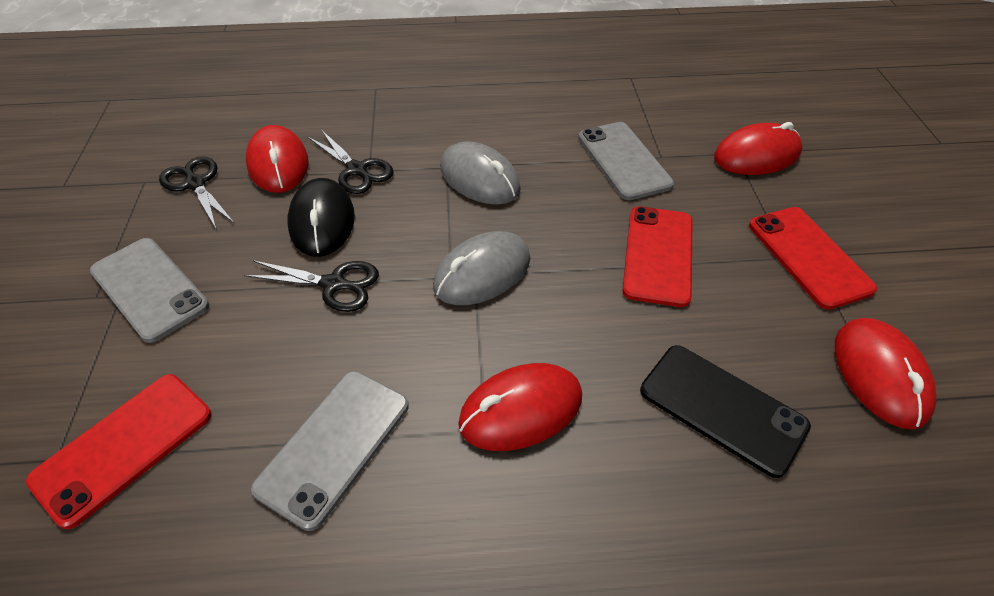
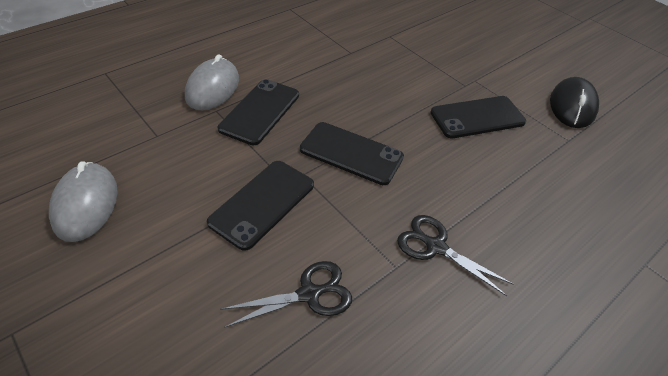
black phone: 1 -> 4
black scissors: 3 -> 2
grey phone: 3 -> 0
red mouse: 4 -> 0
red phone: 3 -> 0

